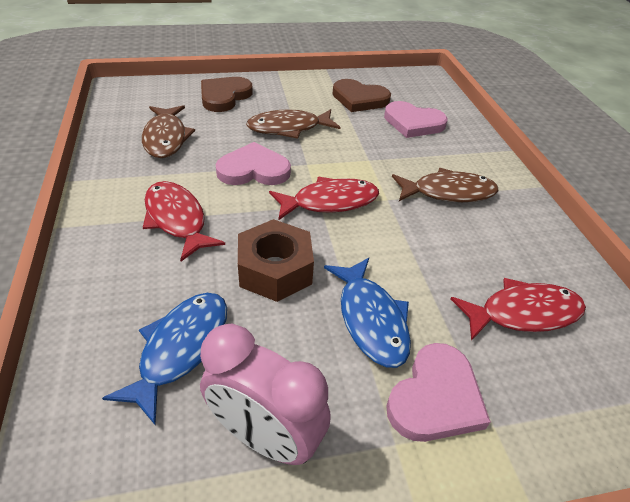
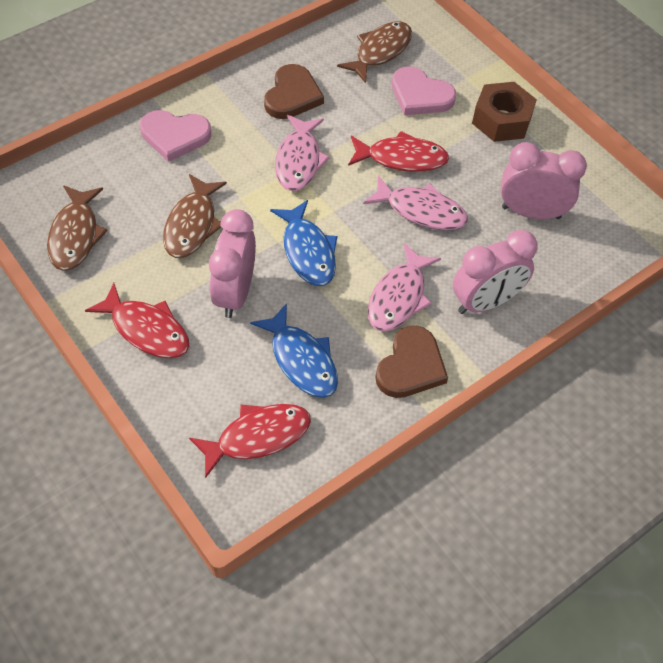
pink clock: 1 -> 3
pink fish: 0 -> 3
pink heart: 3 -> 2

